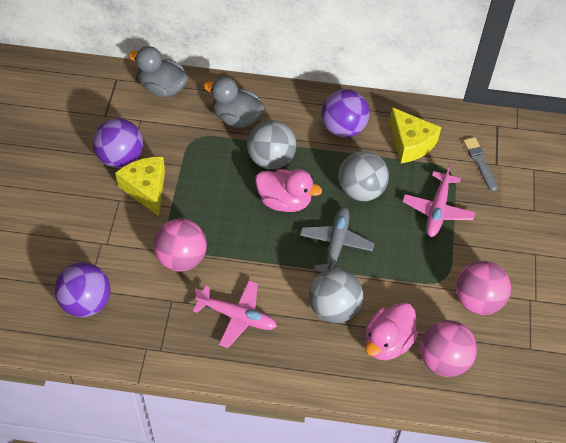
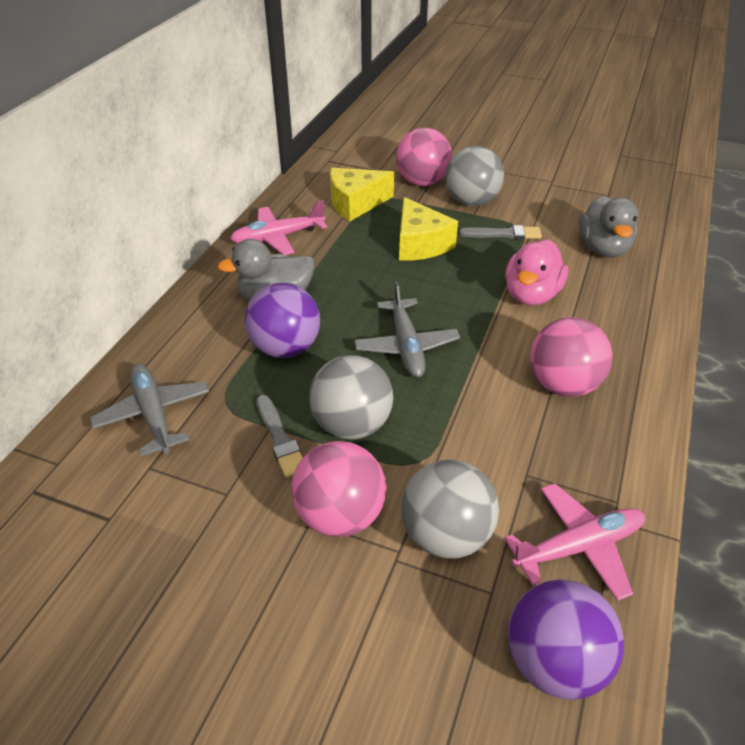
grey brush: 1 -> 2
grey plane: 1 -> 2
pink duck: 2 -> 1
purple ball: 3 -> 2

